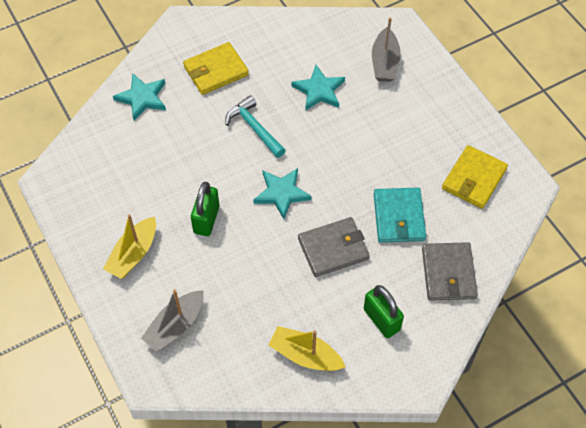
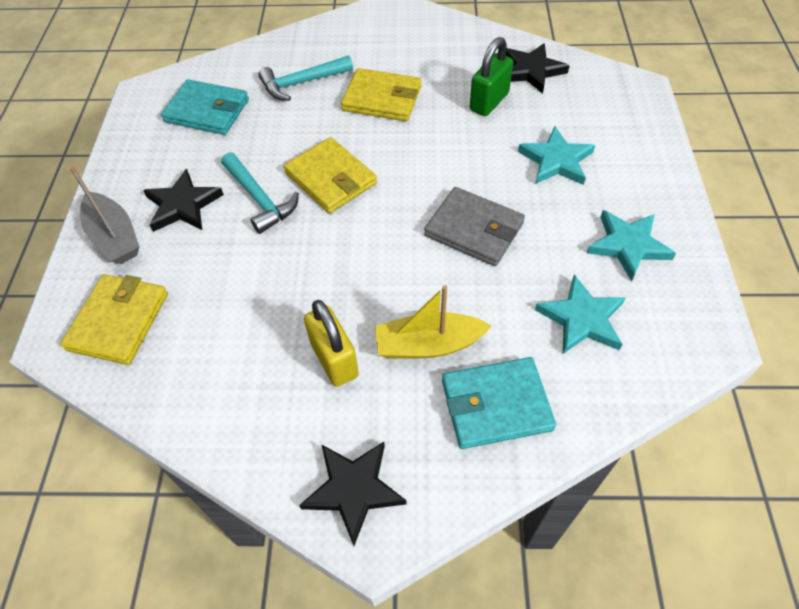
black star: 0 -> 3
green padlock: 2 -> 1
grey boat: 2 -> 1
grey wallet: 2 -> 1
turquoise hammer: 1 -> 2
turquoise wallet: 1 -> 2
yellow boat: 2 -> 1
yellow padlock: 0 -> 1
yellow wallet: 2 -> 3

